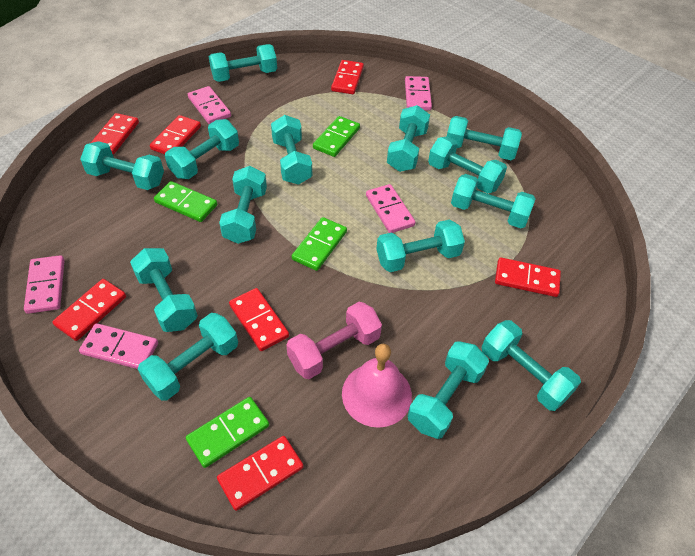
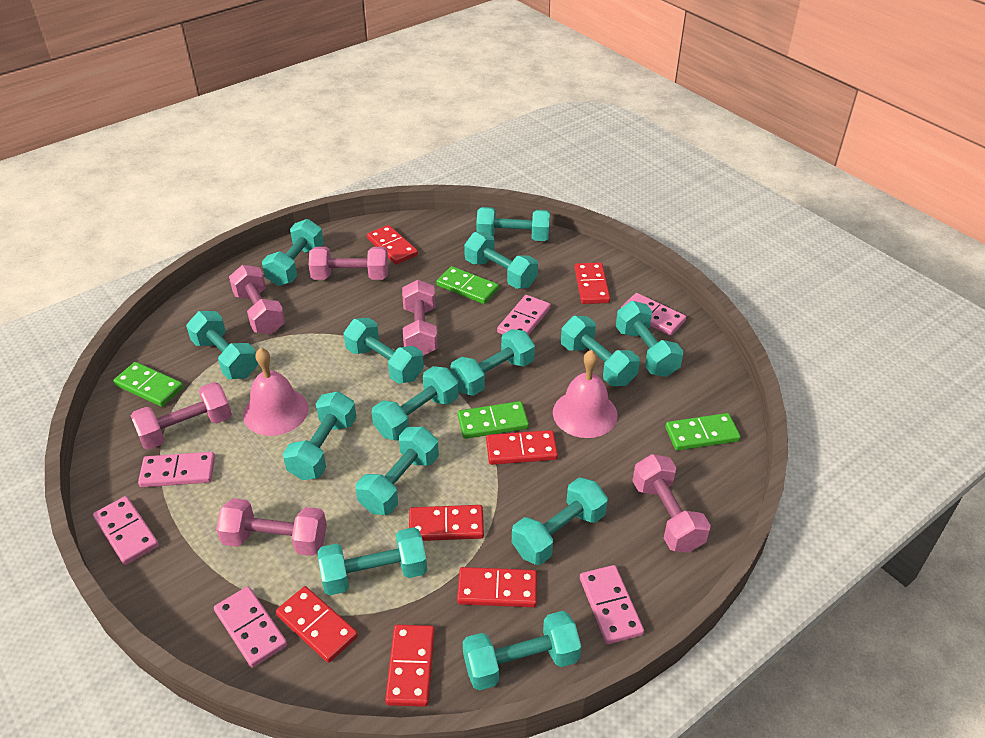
pink bell: 1 -> 2
pink domino: 5 -> 6
pink dumbbell: 1 -> 6

